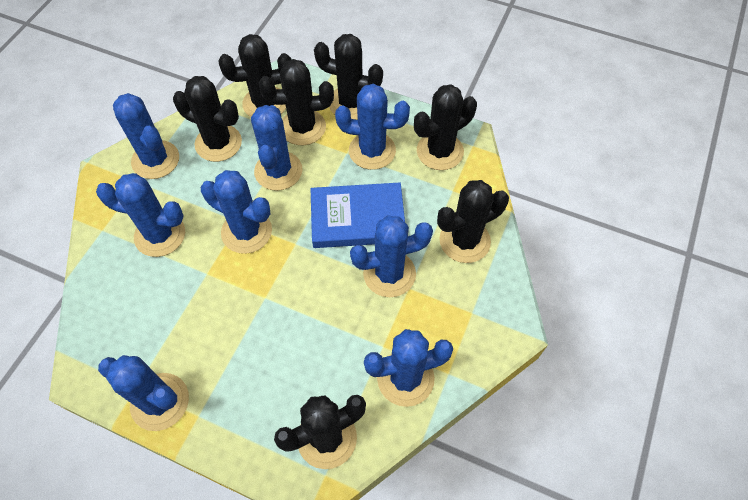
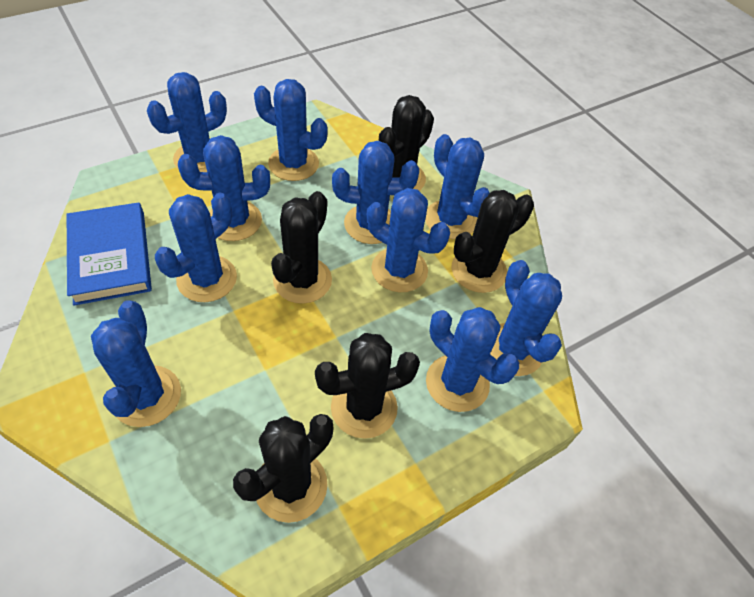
black cactus: 7 -> 5
blue cactus: 8 -> 10

